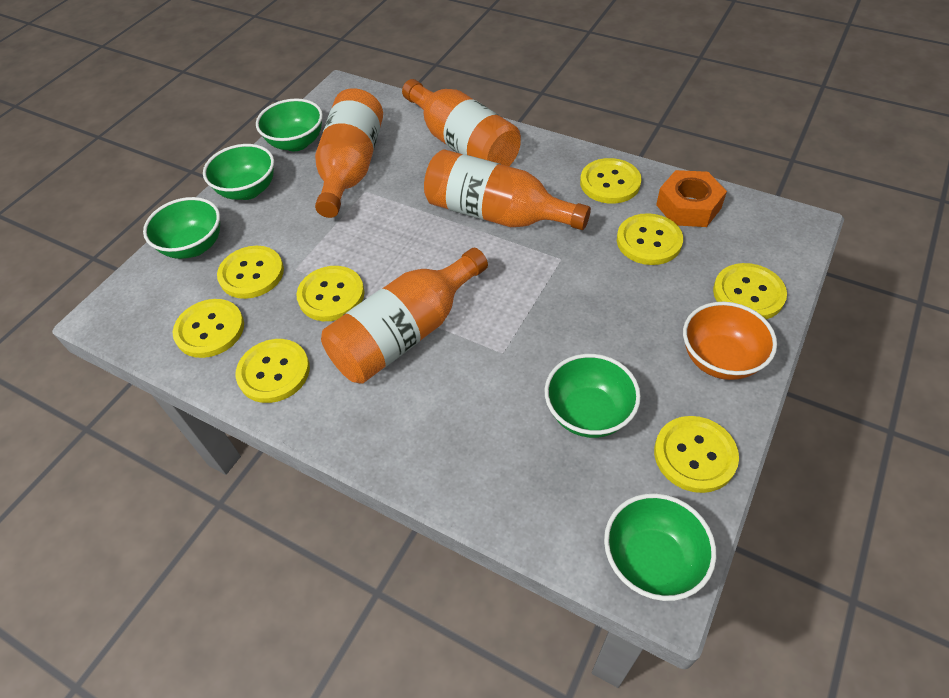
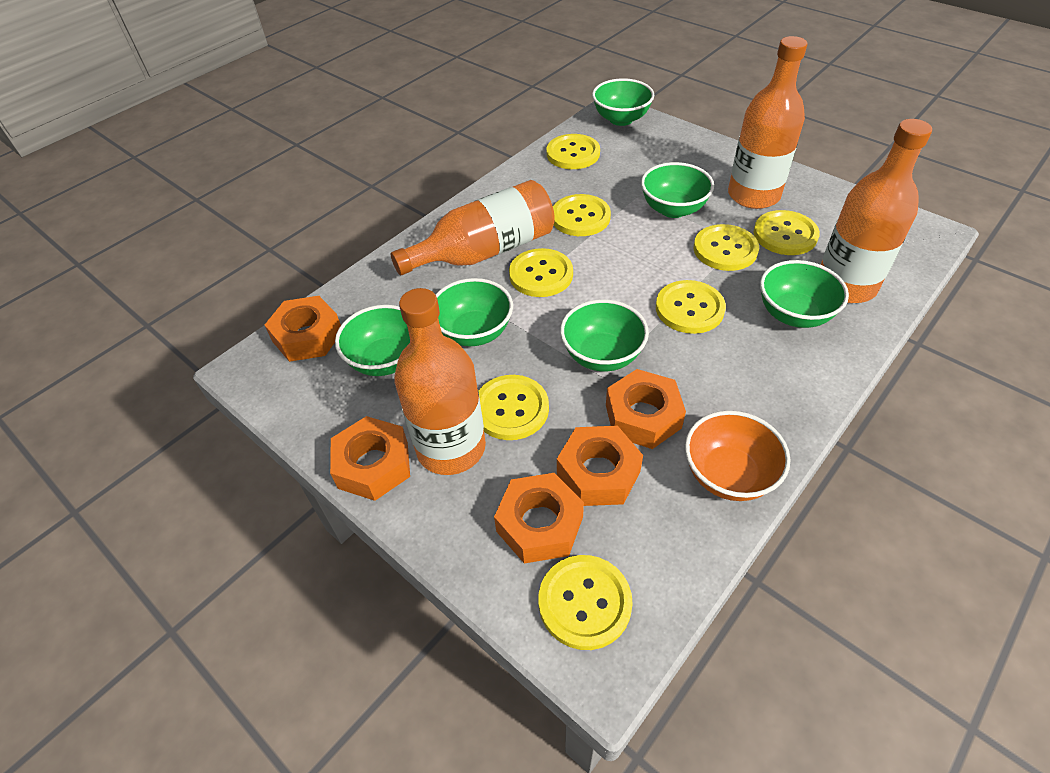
green bowl: 5 -> 6
orange nut: 1 -> 5

